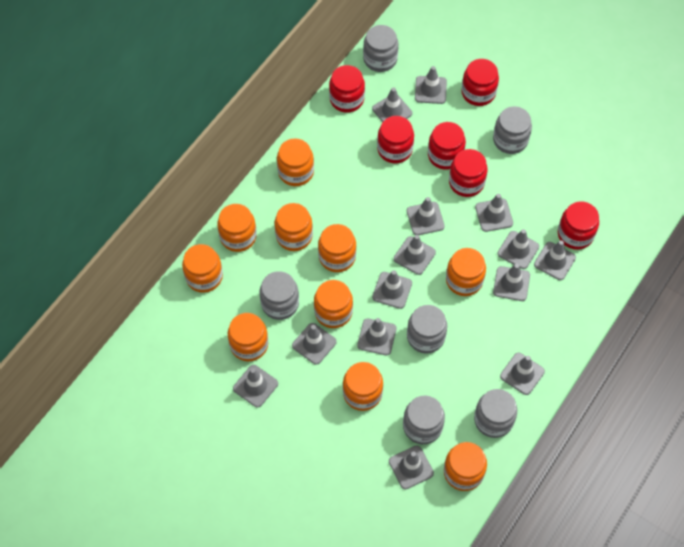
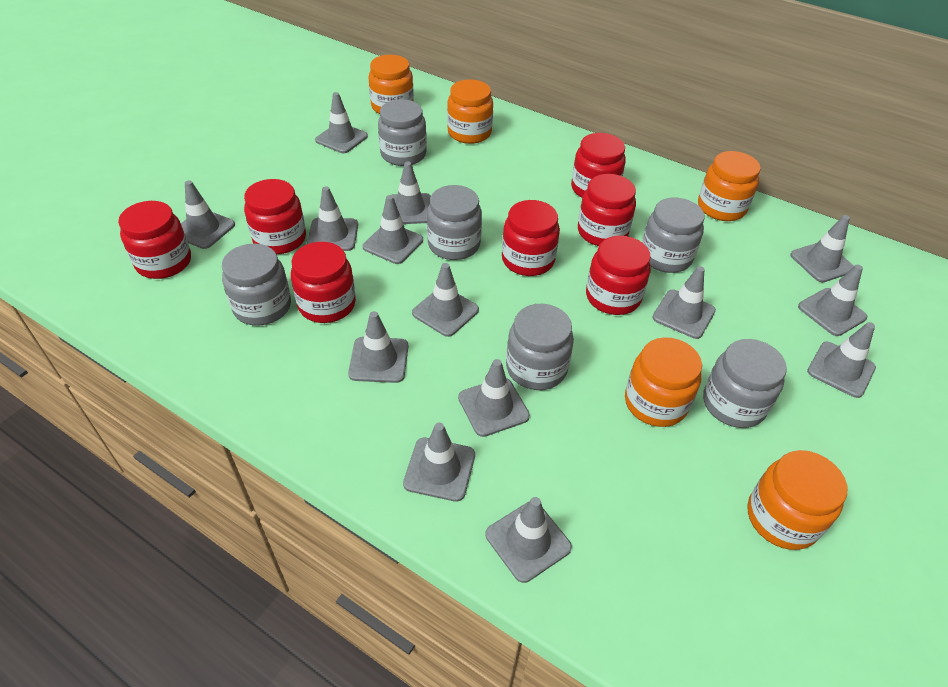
orange jar: 10 -> 5
red jar: 6 -> 7

